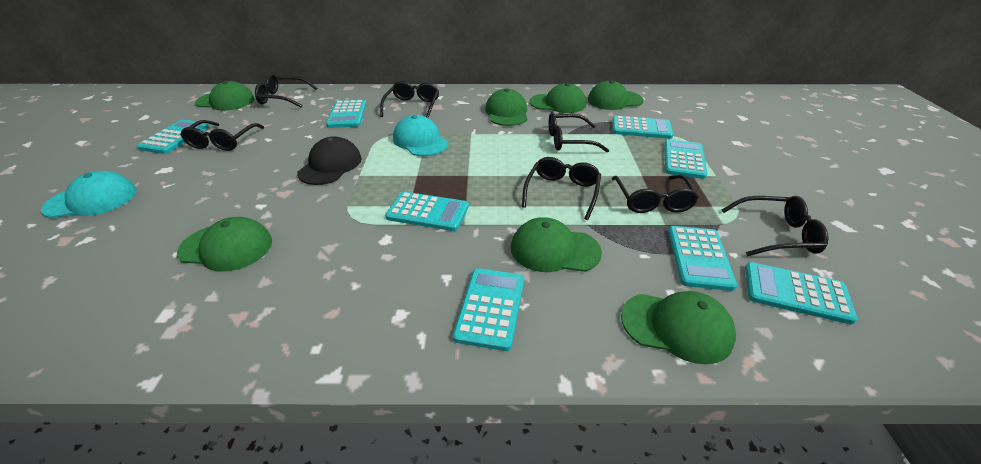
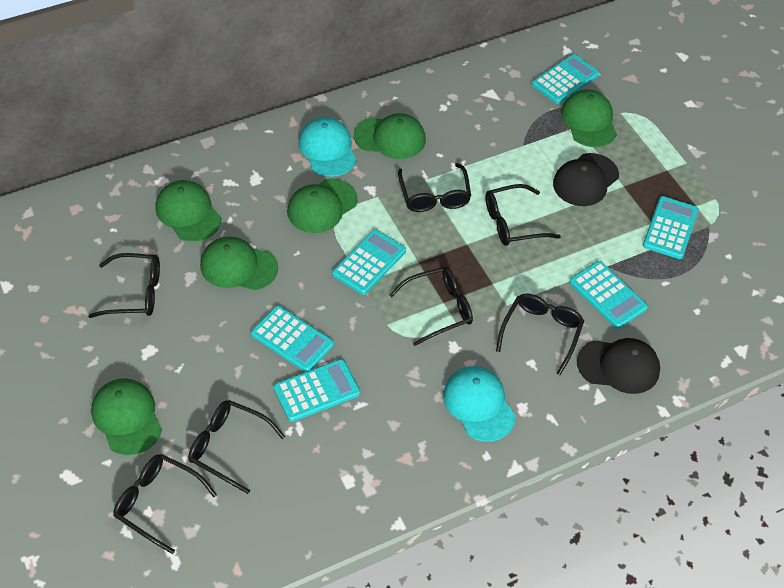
black cap: 1 -> 2
green cap: 7 -> 6
turquoise calculator: 8 -> 6

